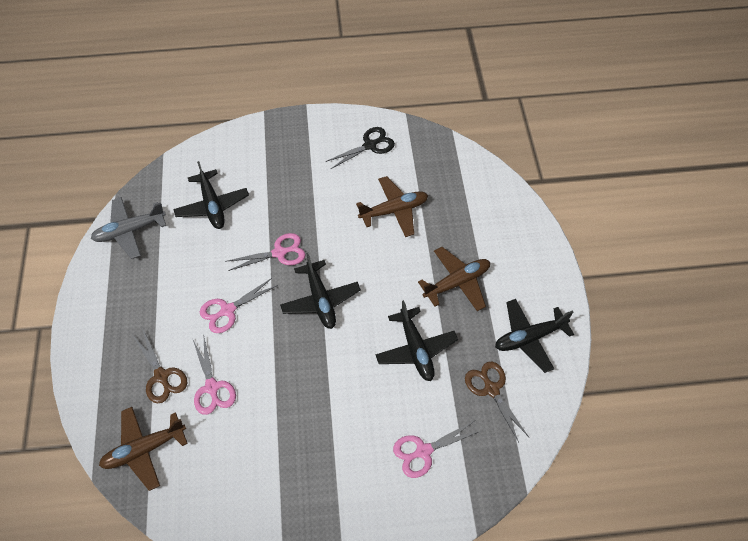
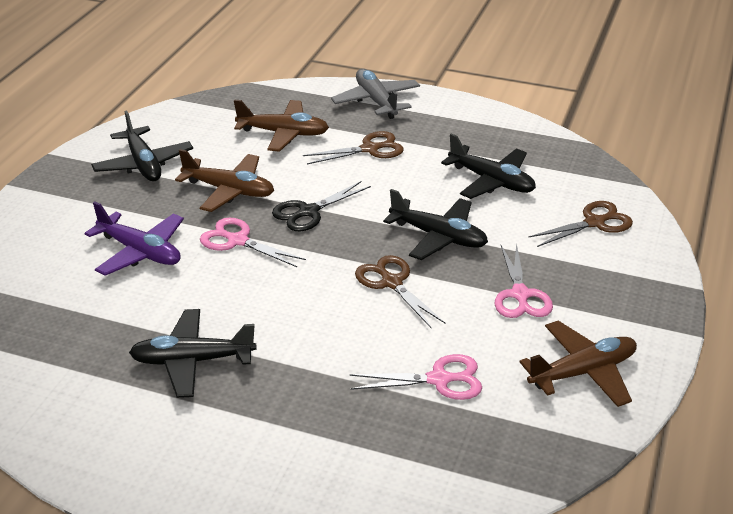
brown scissors: 2 -> 3
pink scissors: 4 -> 3
purple plane: 0 -> 1

